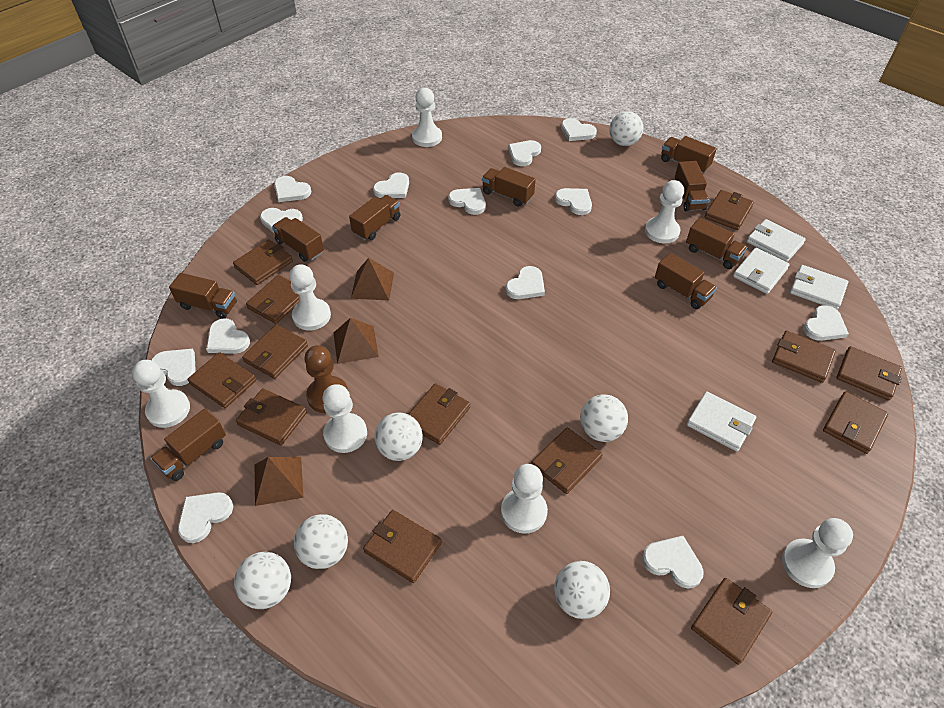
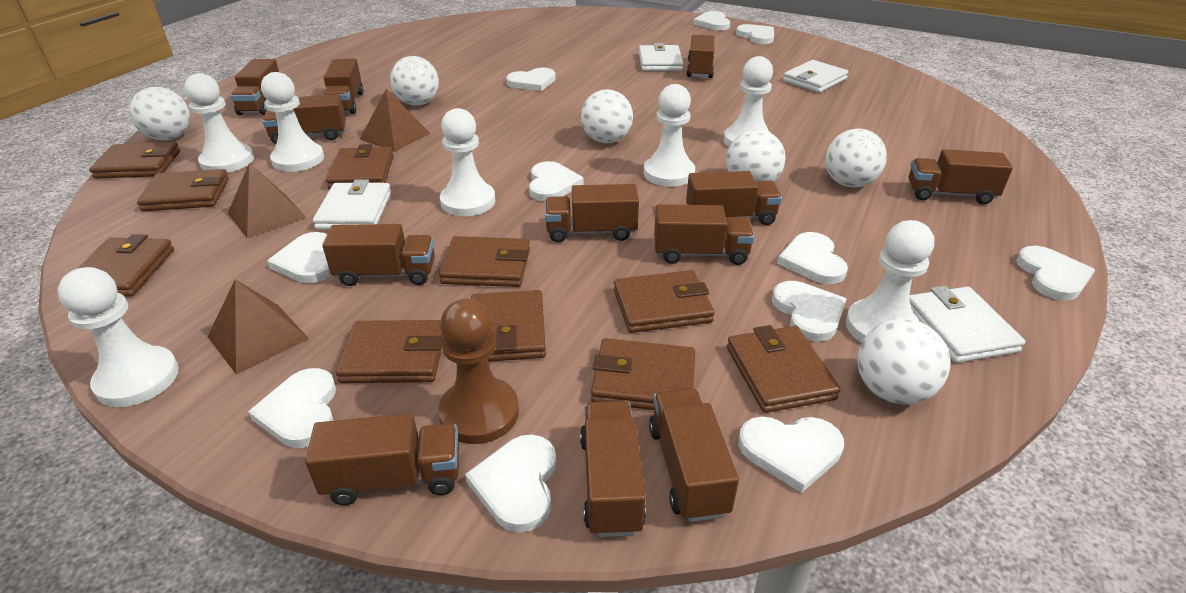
brown truck: 9 -> 12
brown wallet: 13 -> 10
white heart: 13 -> 11

